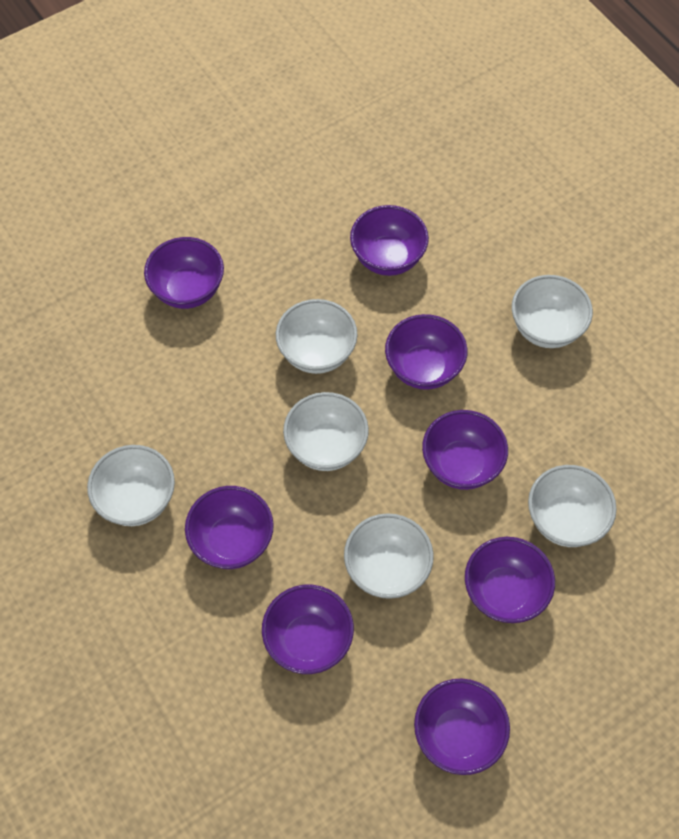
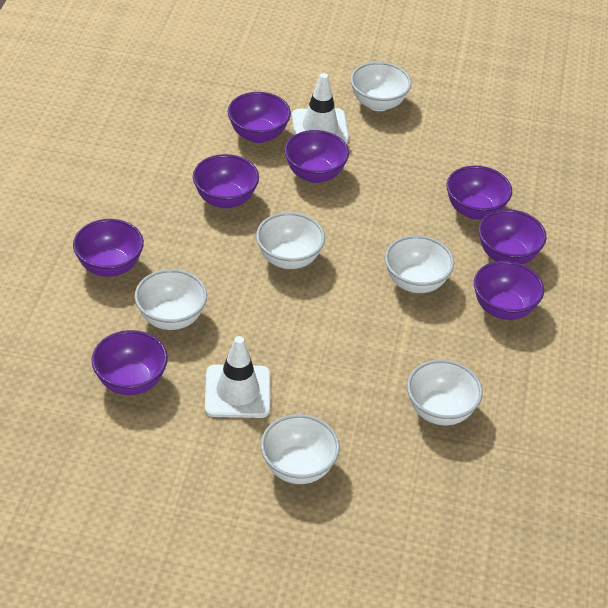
white traffic cone: 0 -> 2

